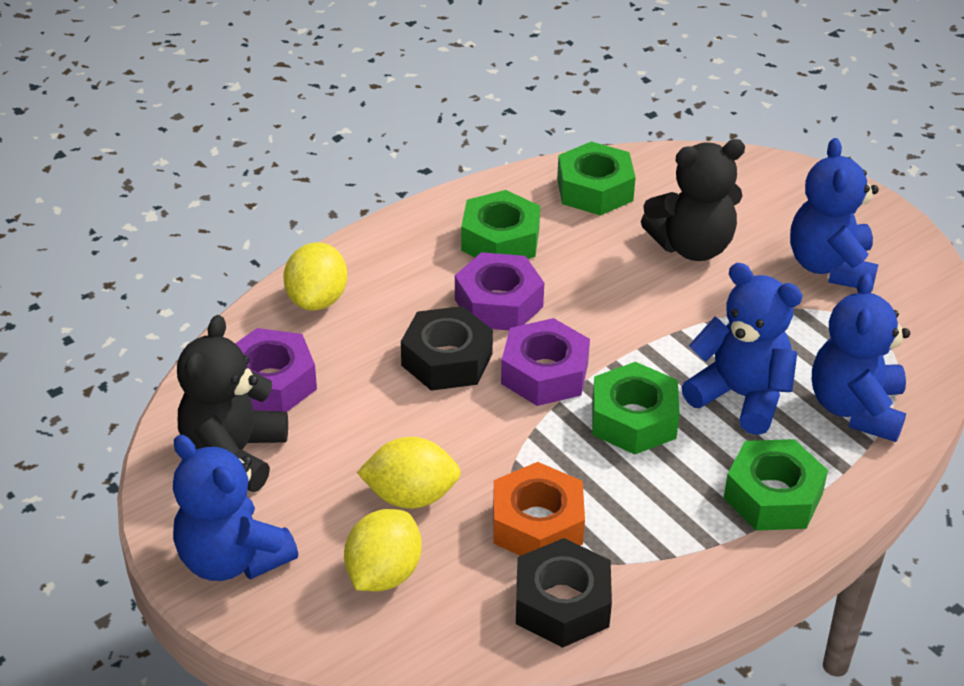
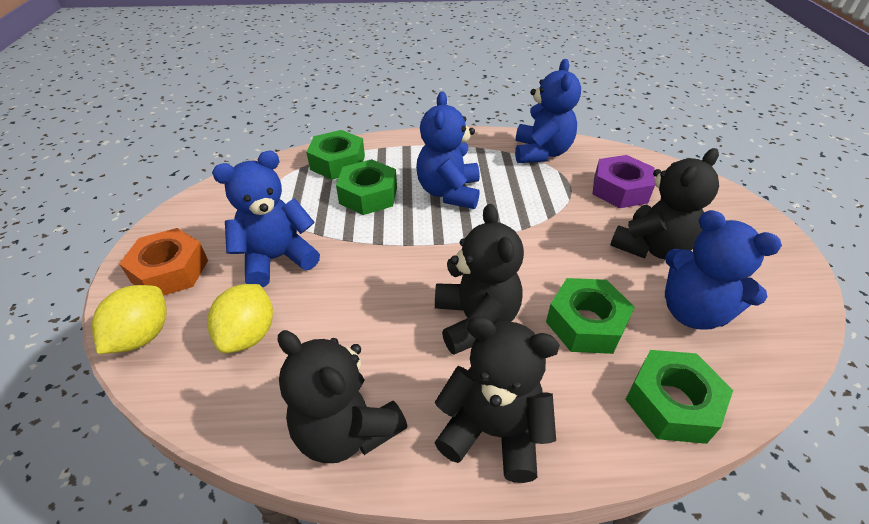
black nut: 2 -> 0
black teddy bear: 2 -> 4
purple nut: 3 -> 1
yellow lemon: 3 -> 2

